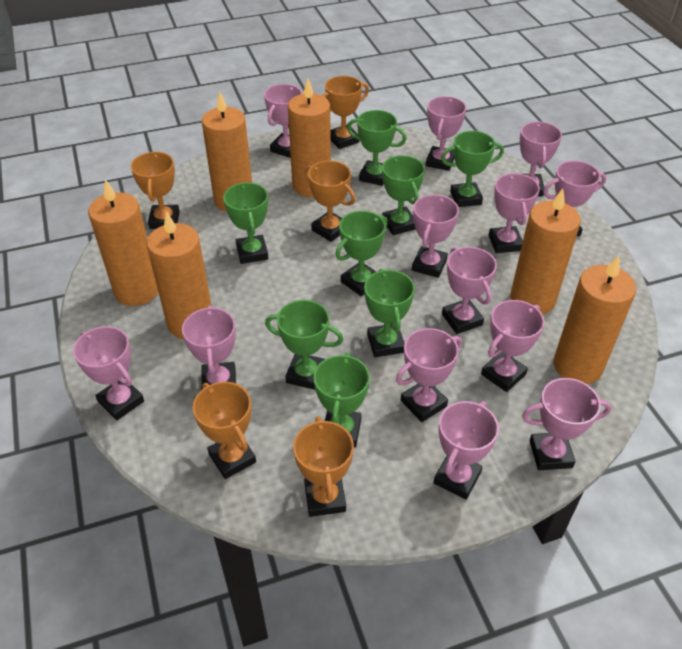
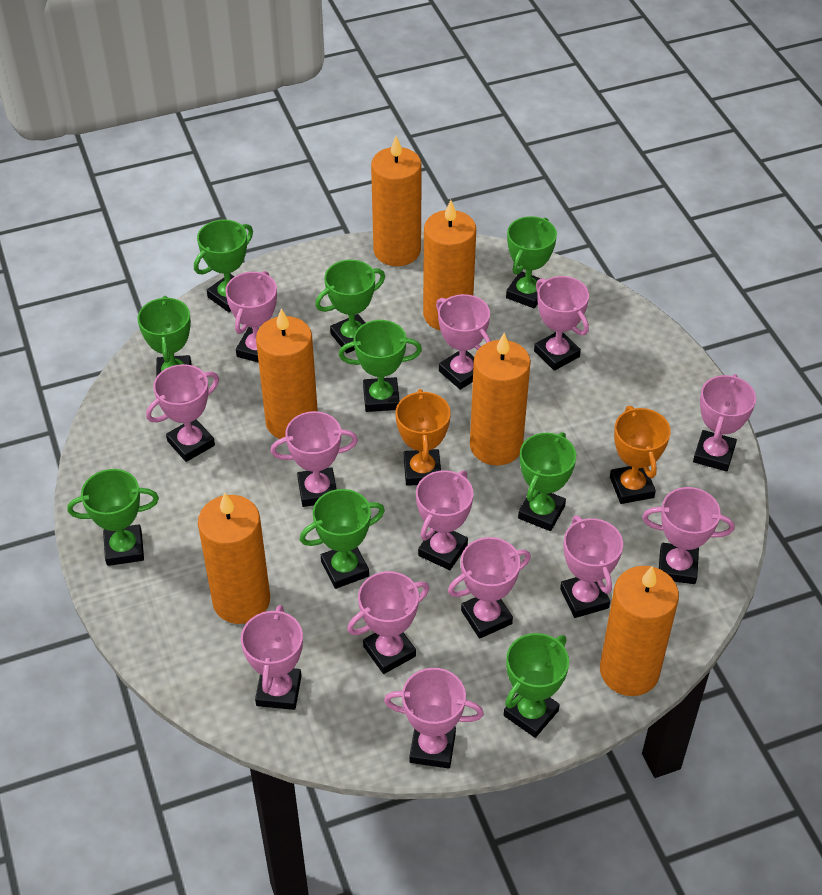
green trophy: 8 -> 9
orange trophy: 5 -> 2

